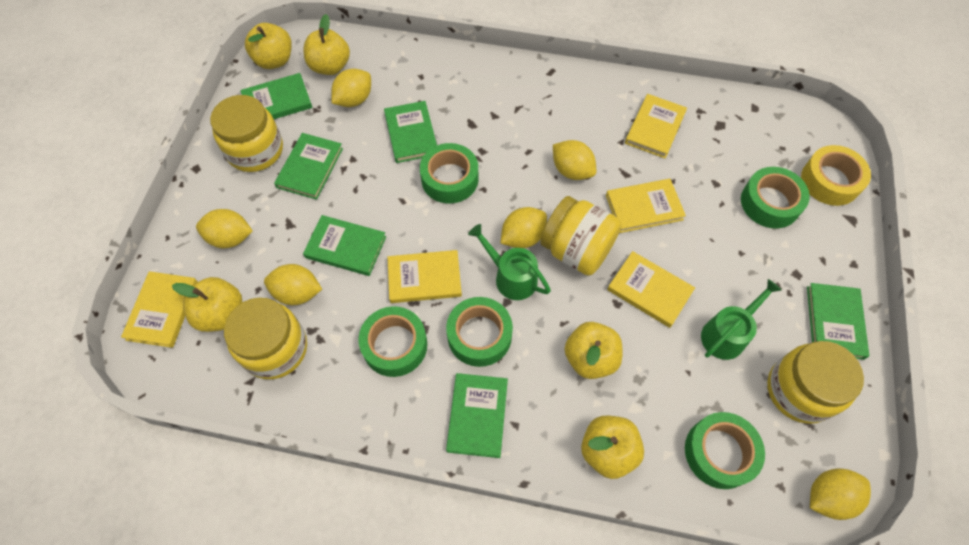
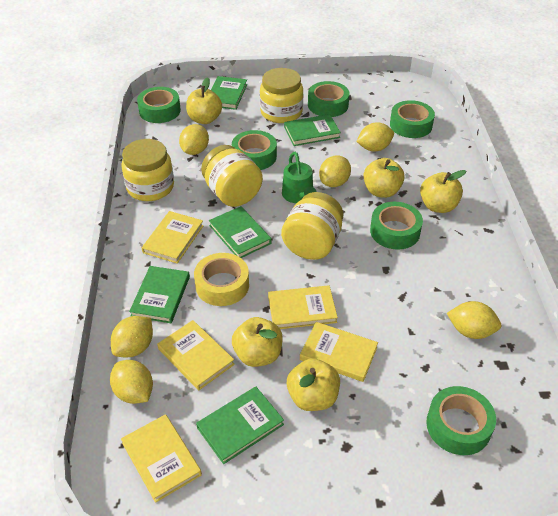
green book: 6 -> 5
green tape: 5 -> 6
green watering can: 2 -> 1

